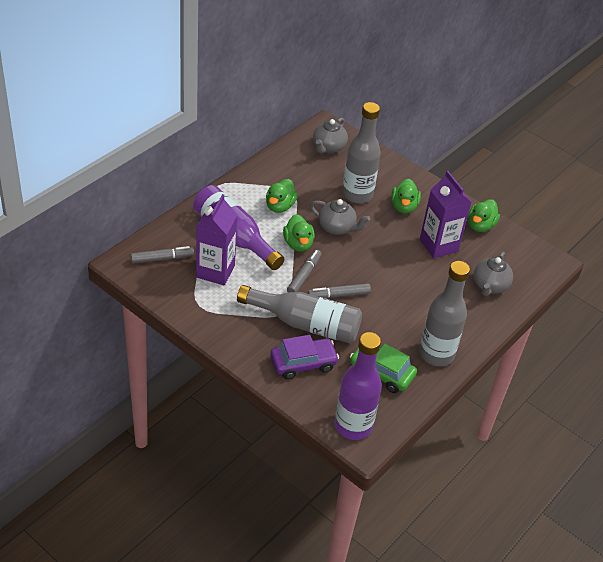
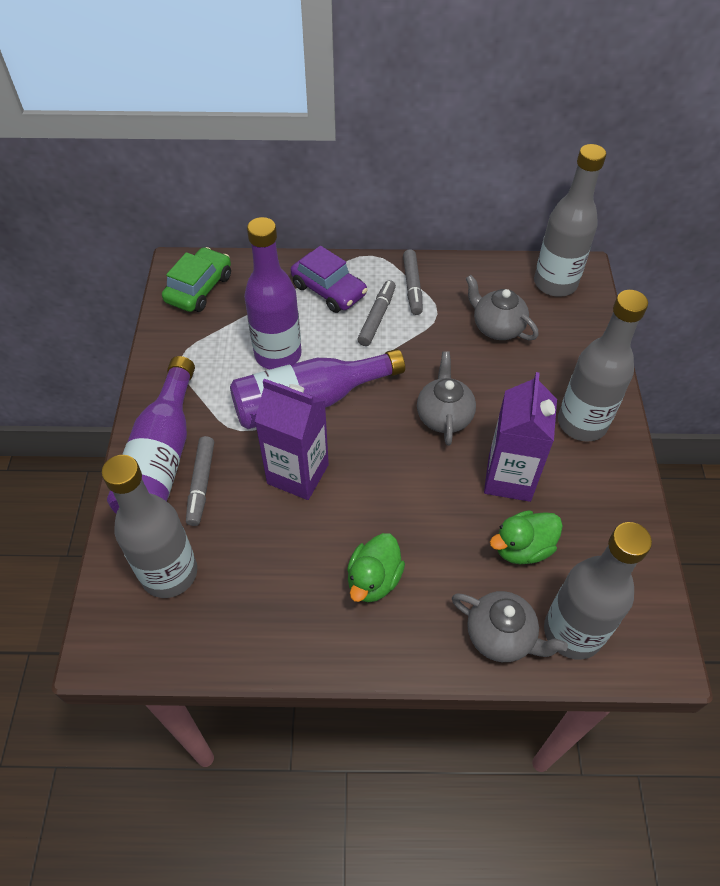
green duck: 4 -> 2
grey bottle: 3 -> 4
purple bottle: 2 -> 3

